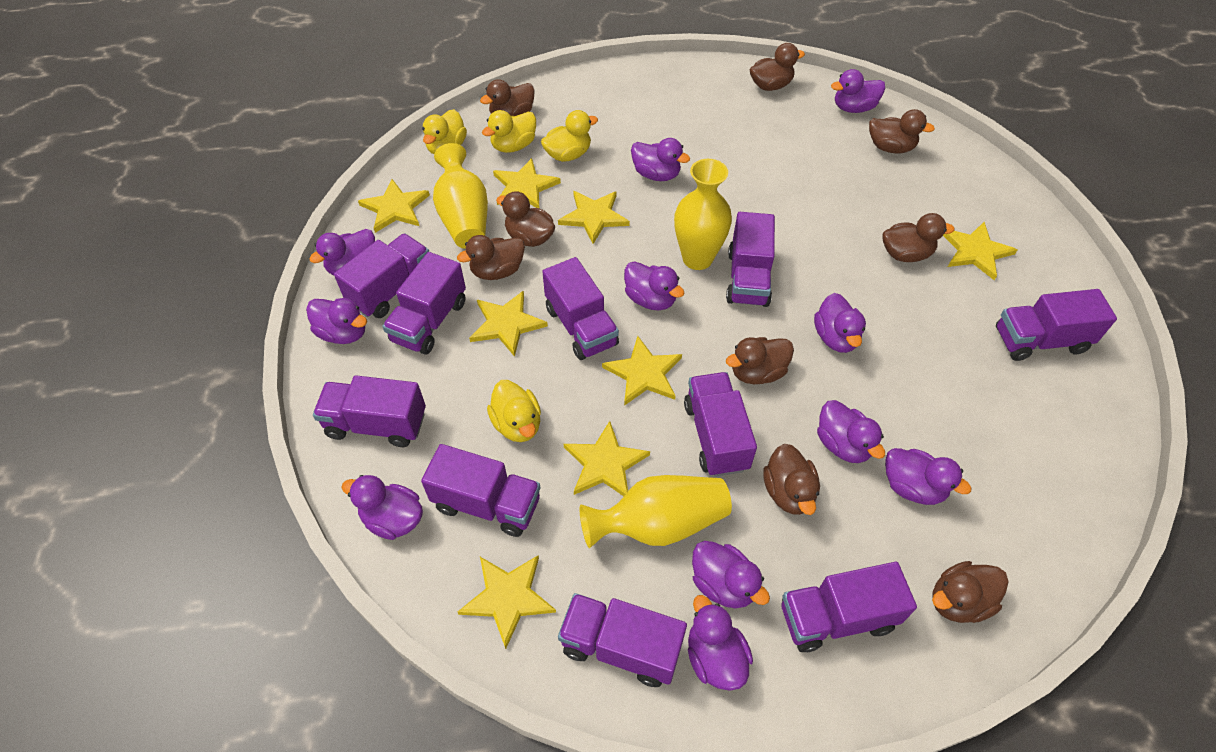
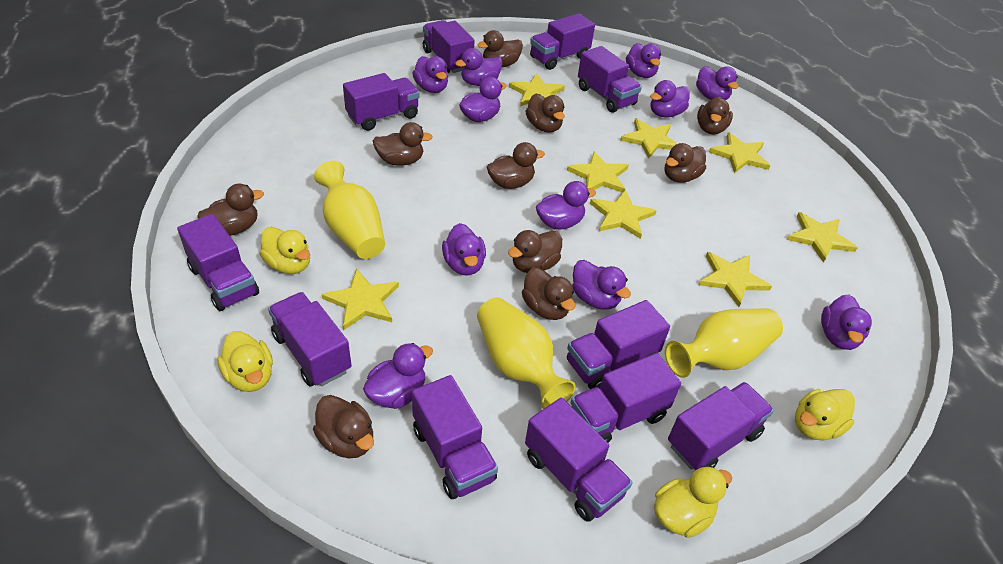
brown duck: 9 -> 10
purple truck: 10 -> 11

